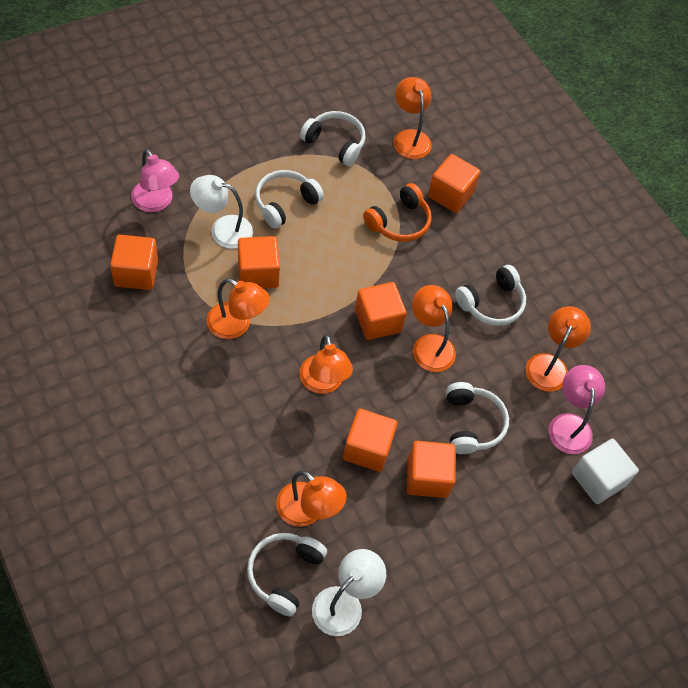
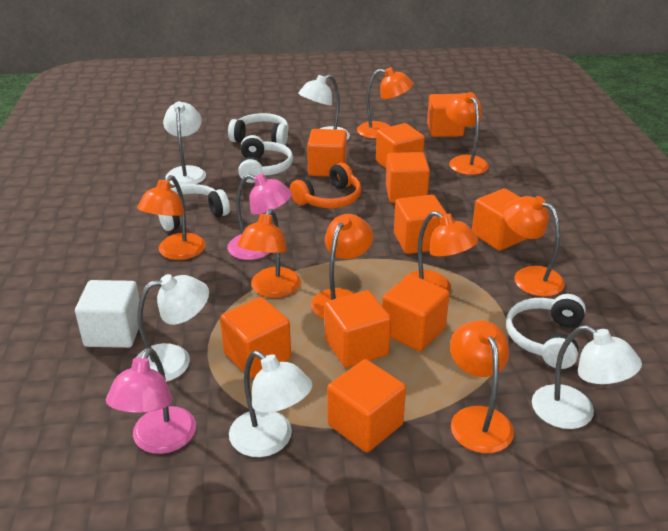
orange cube: 6 -> 10
orange lamp: 6 -> 8
white headphones: 5 -> 4
white lamp: 2 -> 5

